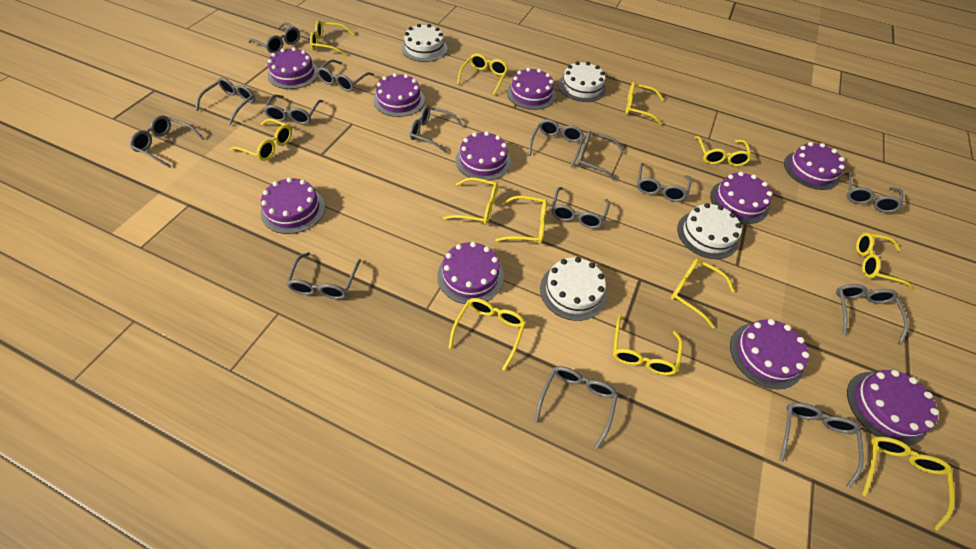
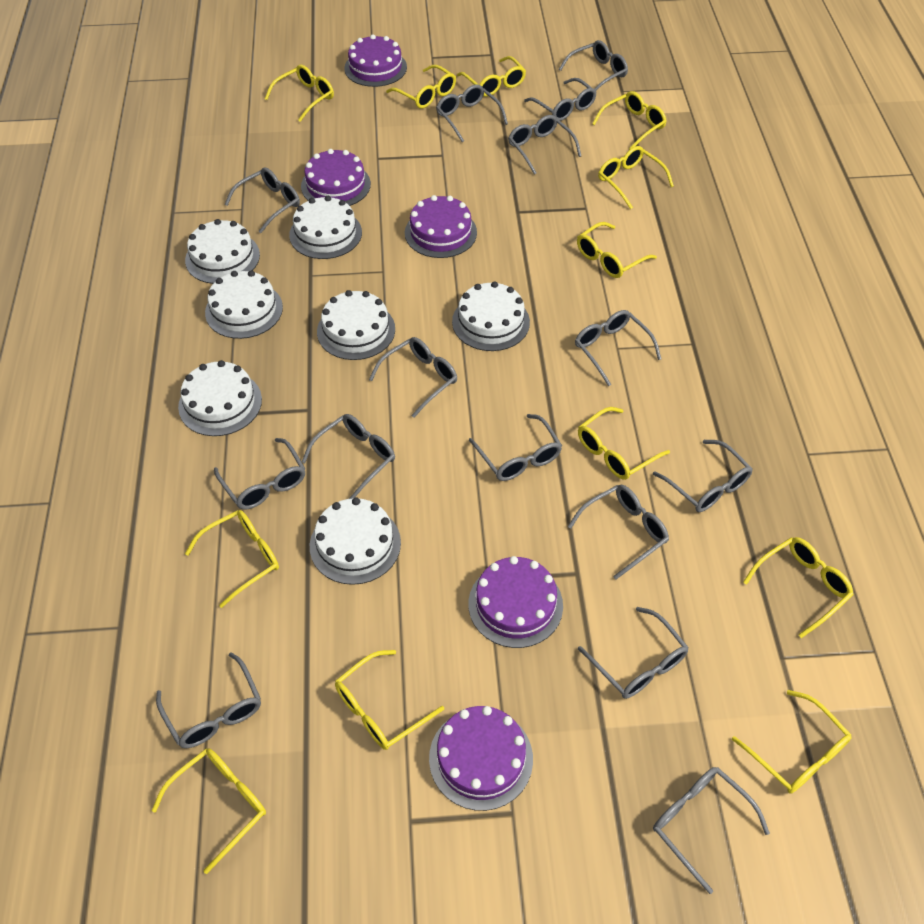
purple cake: 10 -> 5
white cake: 4 -> 7

